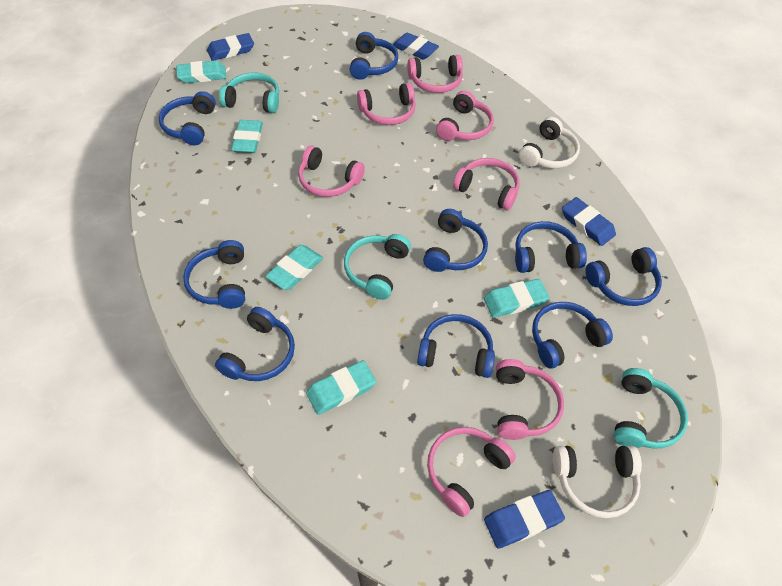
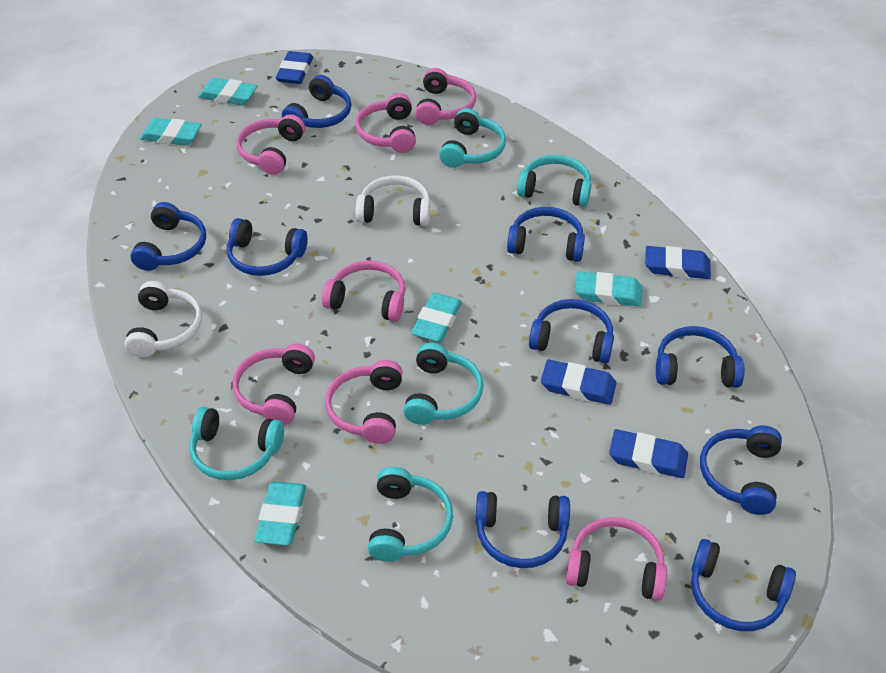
turquoise headphones: 3 -> 5

